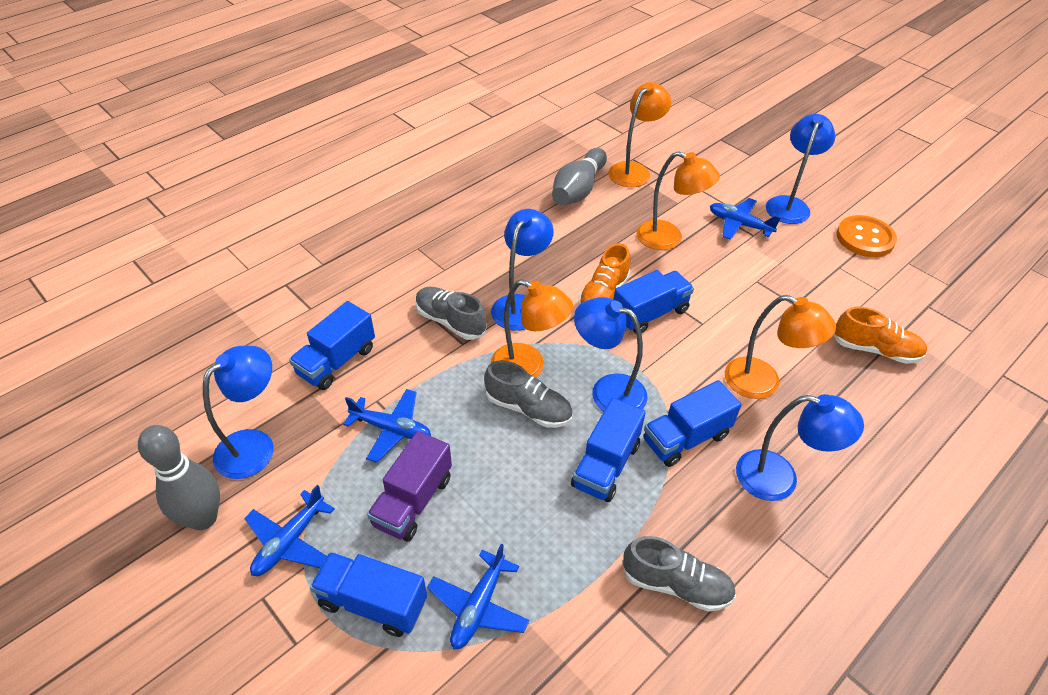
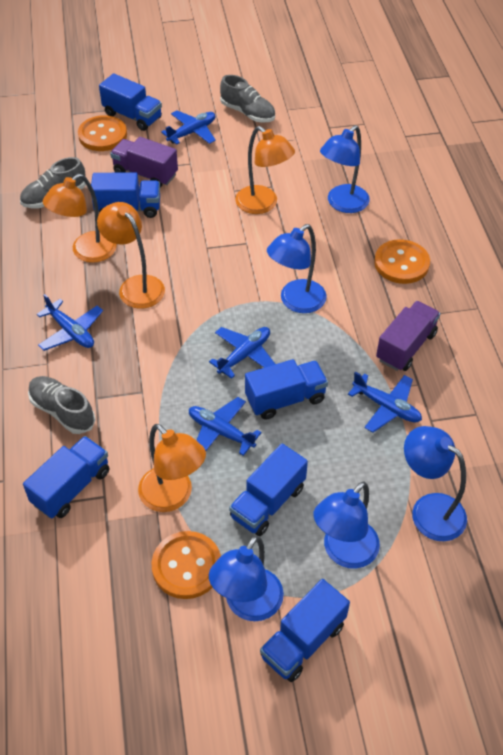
blue plane: 4 -> 5
blue truck: 5 -> 6
grey bowling pin: 2 -> 0
orange button: 1 -> 3
orange shoe: 2 -> 0
purple truck: 1 -> 2

